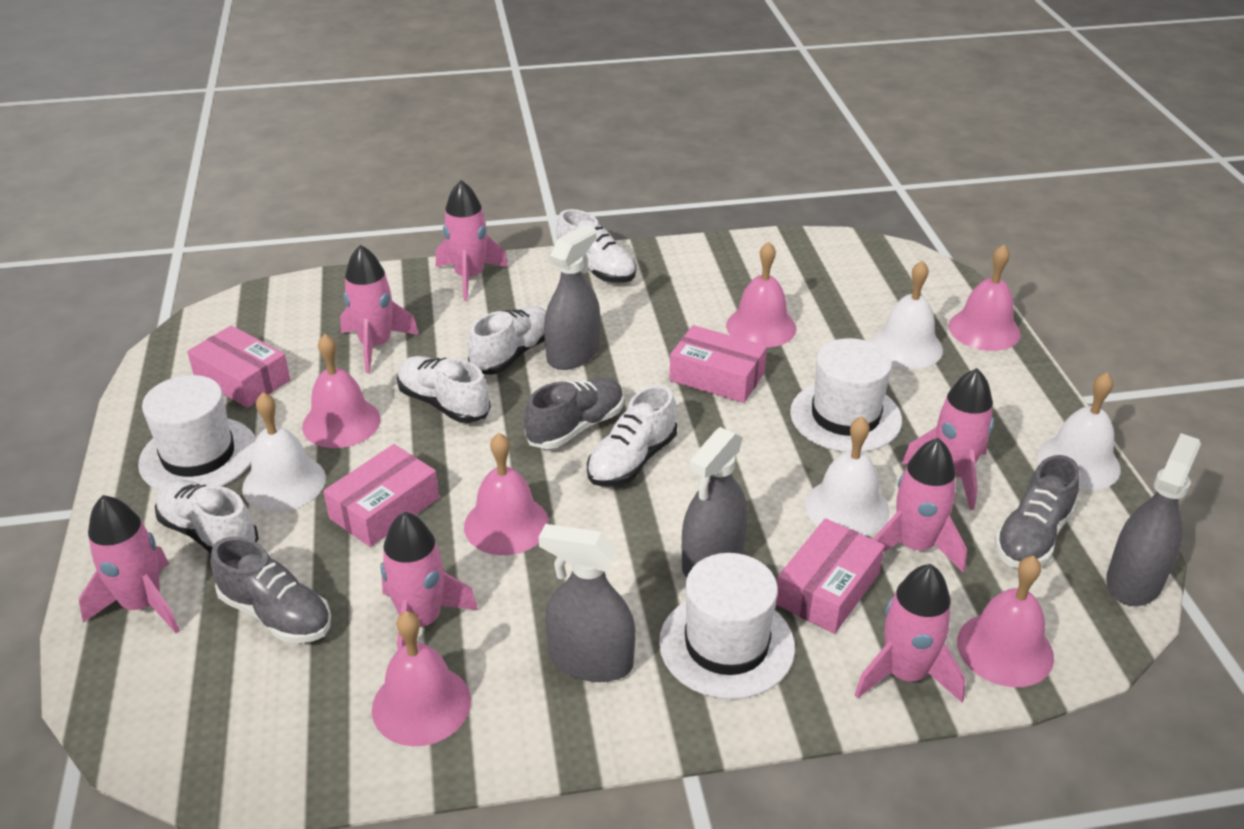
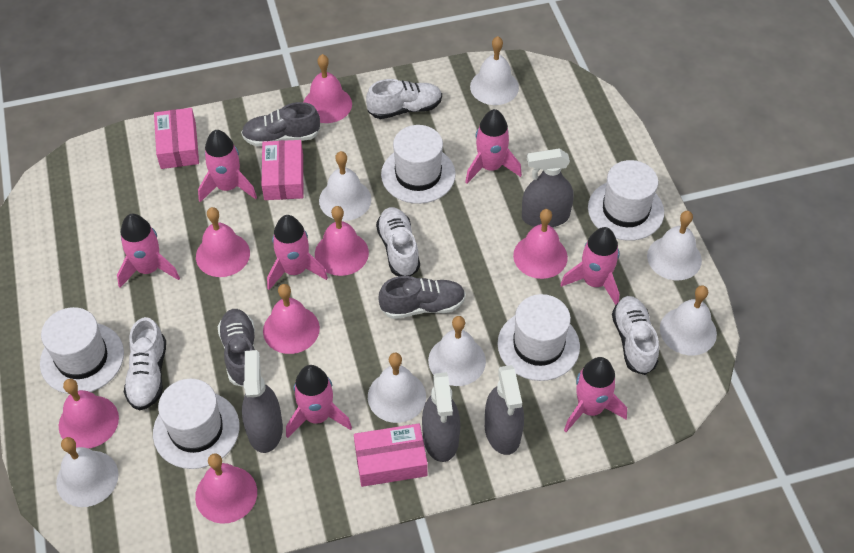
pink bell: 6 -> 7
pink box: 4 -> 3
white bell: 4 -> 7
white hat: 3 -> 5
white shoe: 5 -> 4

